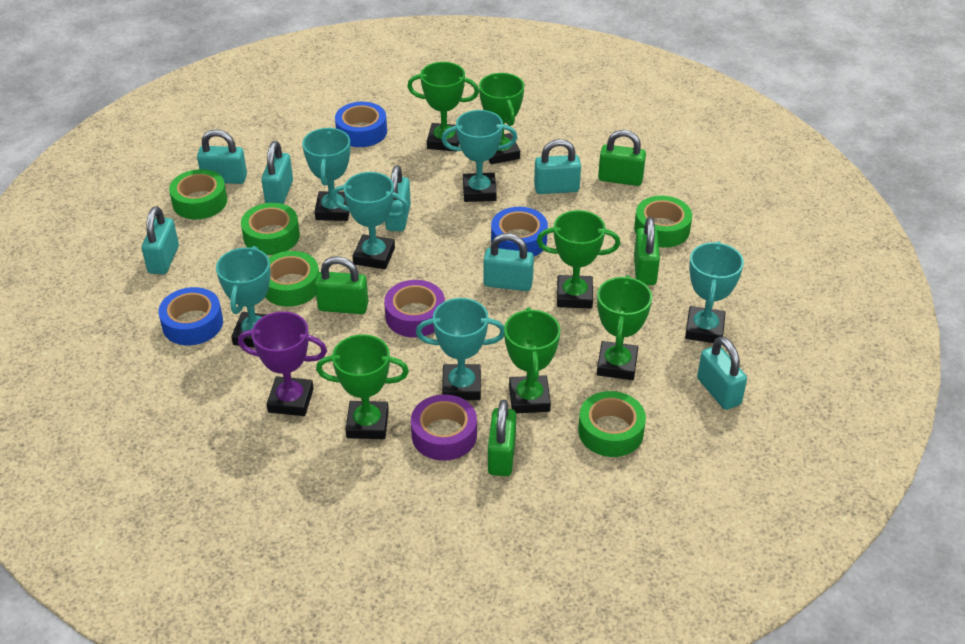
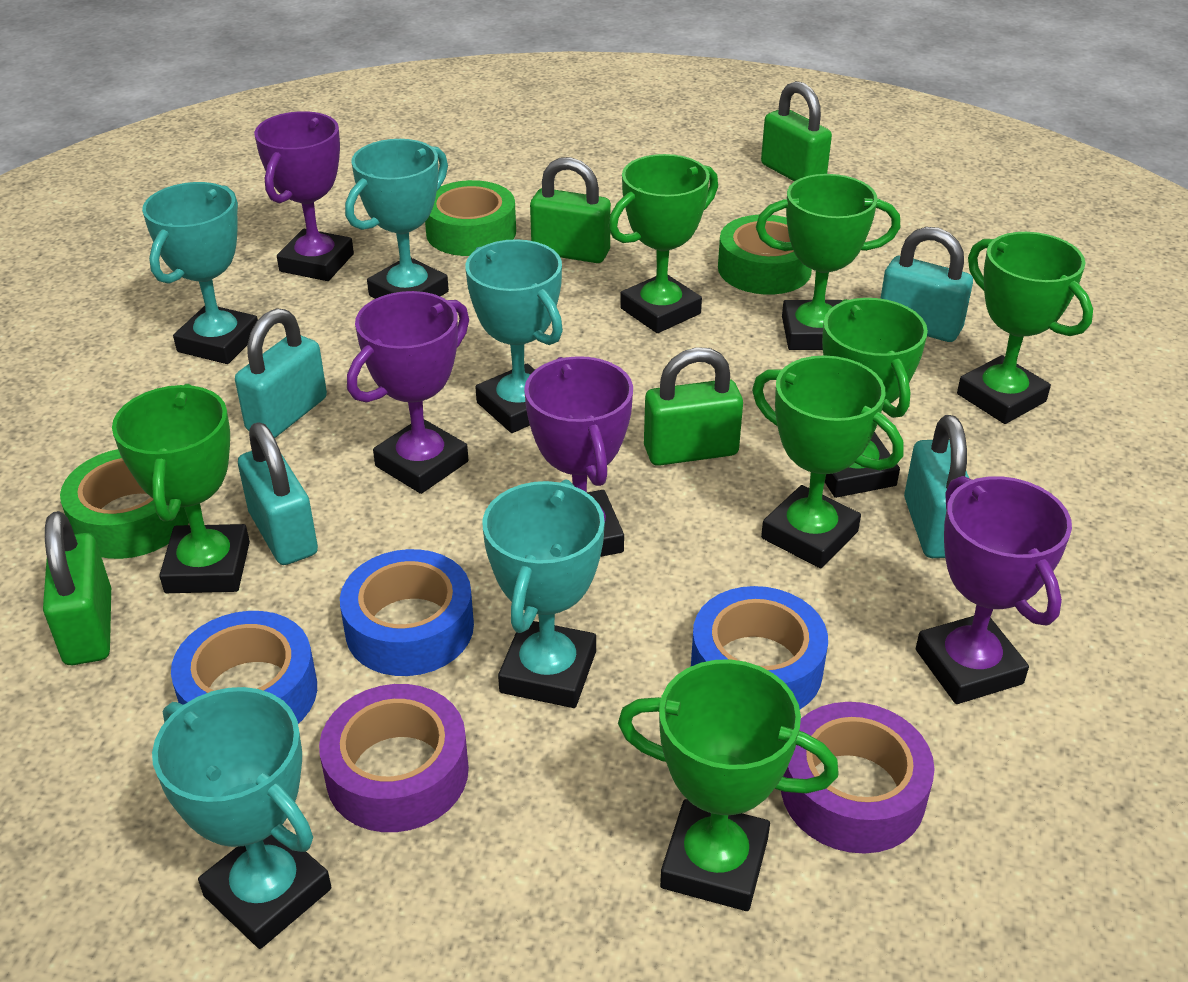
green tape: 5 -> 3
green trophy: 6 -> 7
purple trophy: 1 -> 4
turquoise padlock: 7 -> 4
turquoise trophy: 6 -> 5

